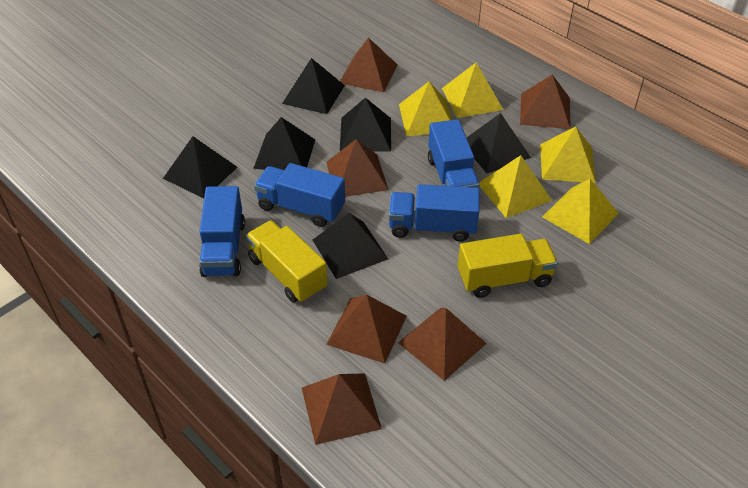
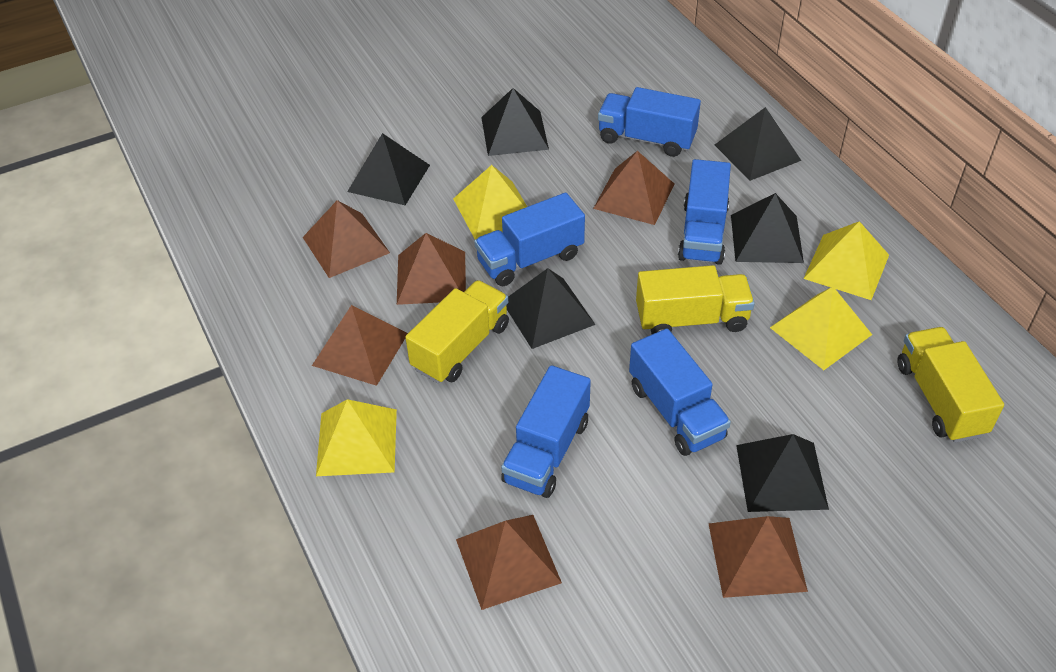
blue truck: 4 -> 5
yellow pyramid: 5 -> 4
yellow truck: 2 -> 3

